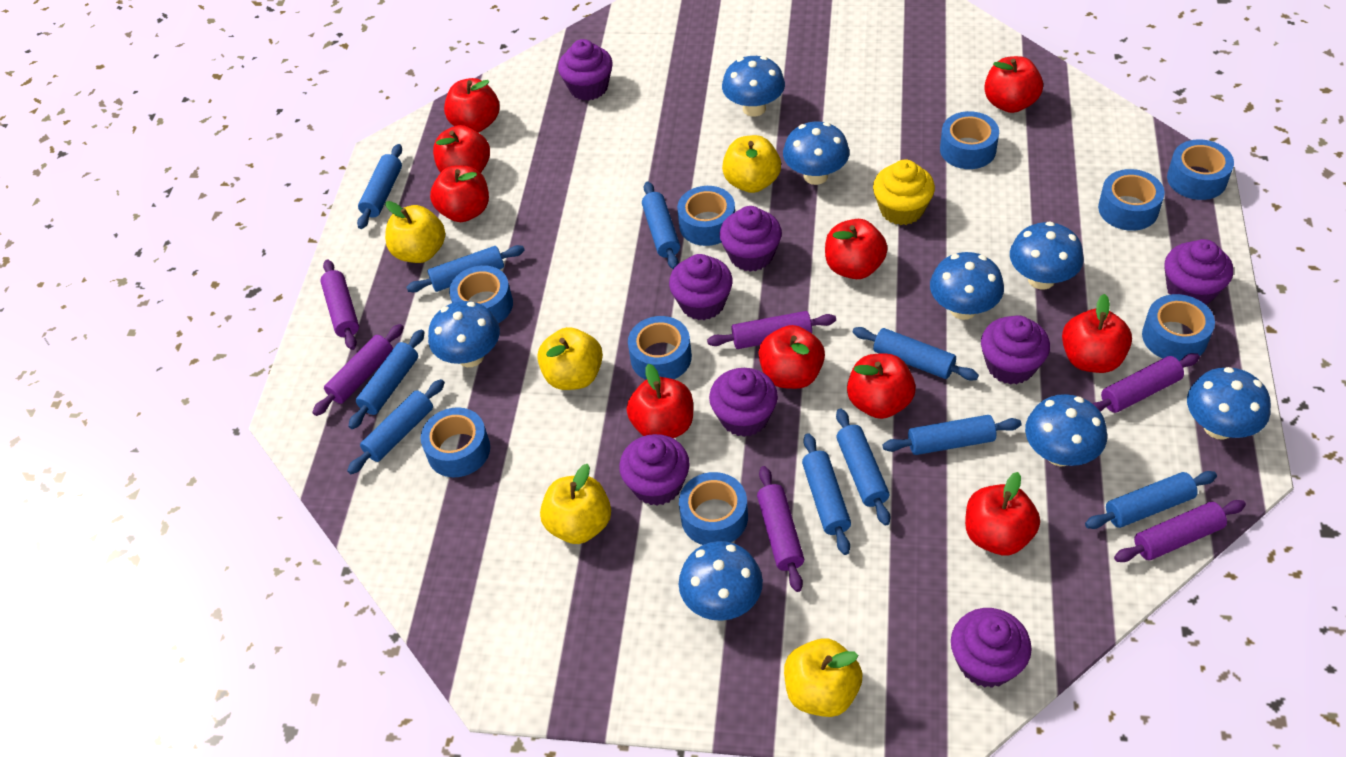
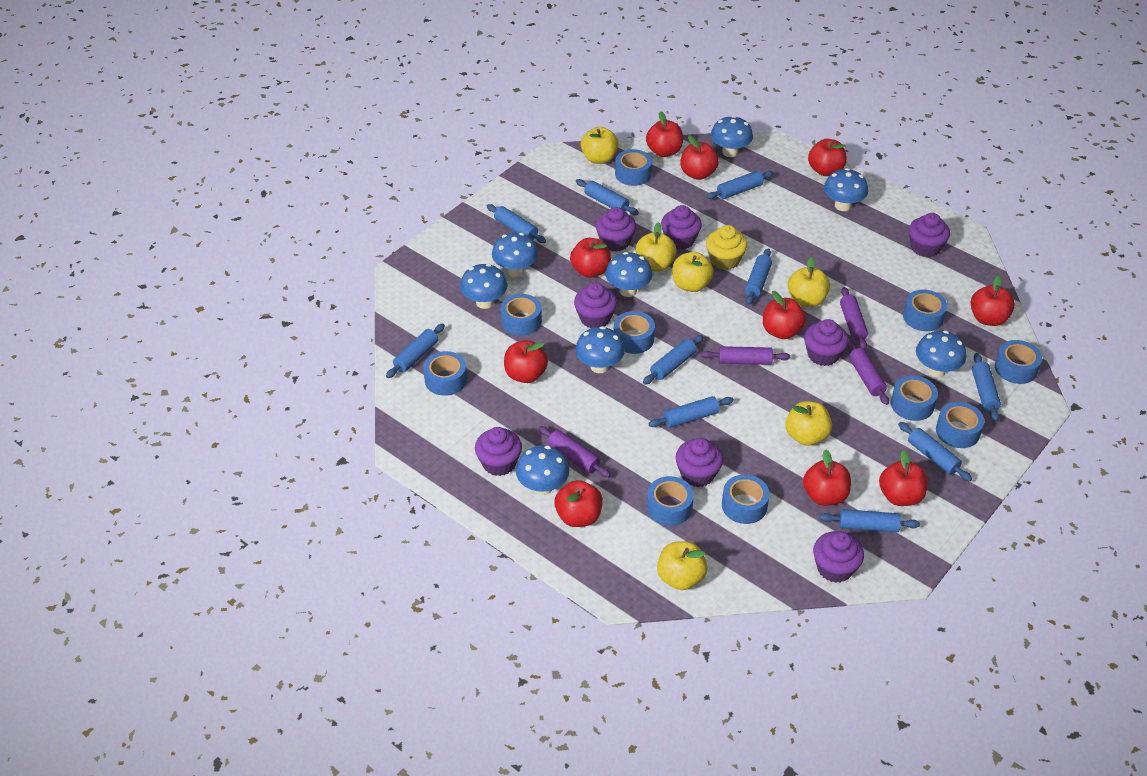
blue tape: 9 -> 10
purple rolling pin: 6 -> 4
yellow apple: 5 -> 6

